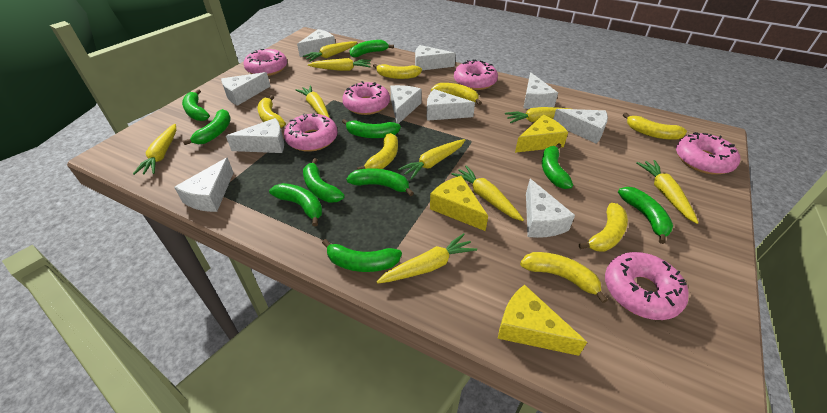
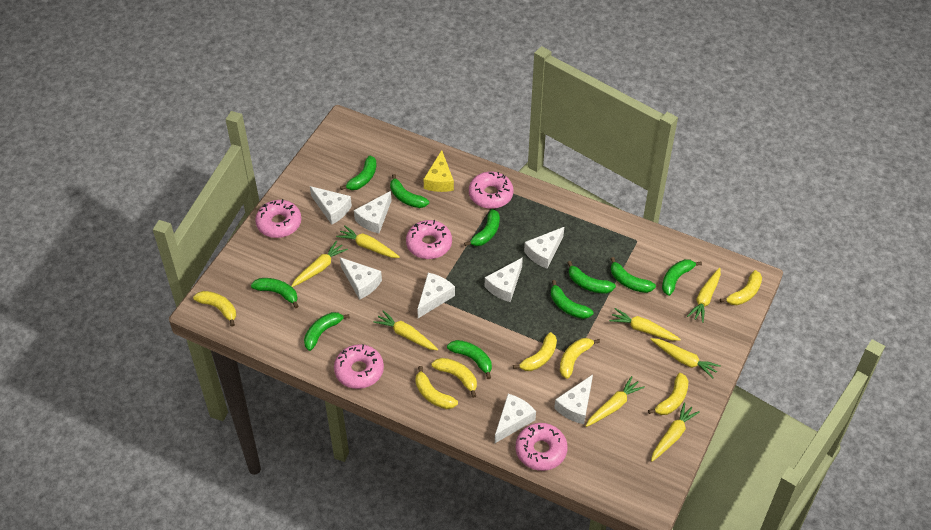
pink donut: 6 -> 5
white cheese: 10 -> 8
yellow carrot: 9 -> 8
yellow cheese: 3 -> 1

